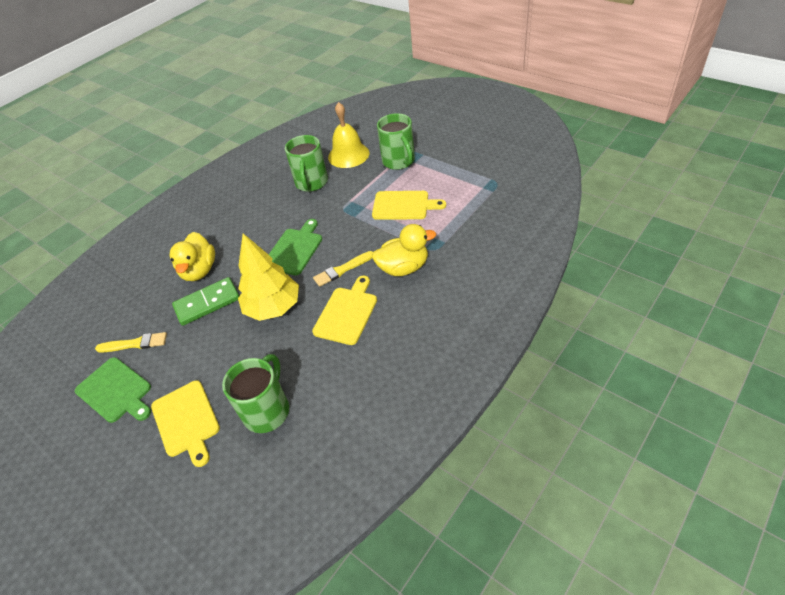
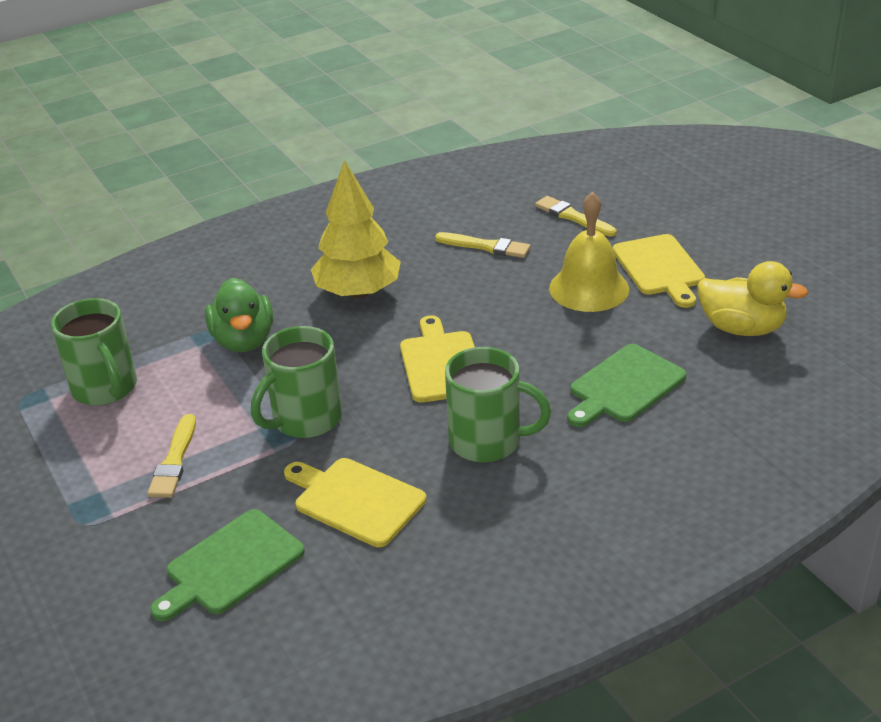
green domino: 1 -> 0
green duck: 0 -> 1
yellow brush: 2 -> 3
yellow duck: 2 -> 1

